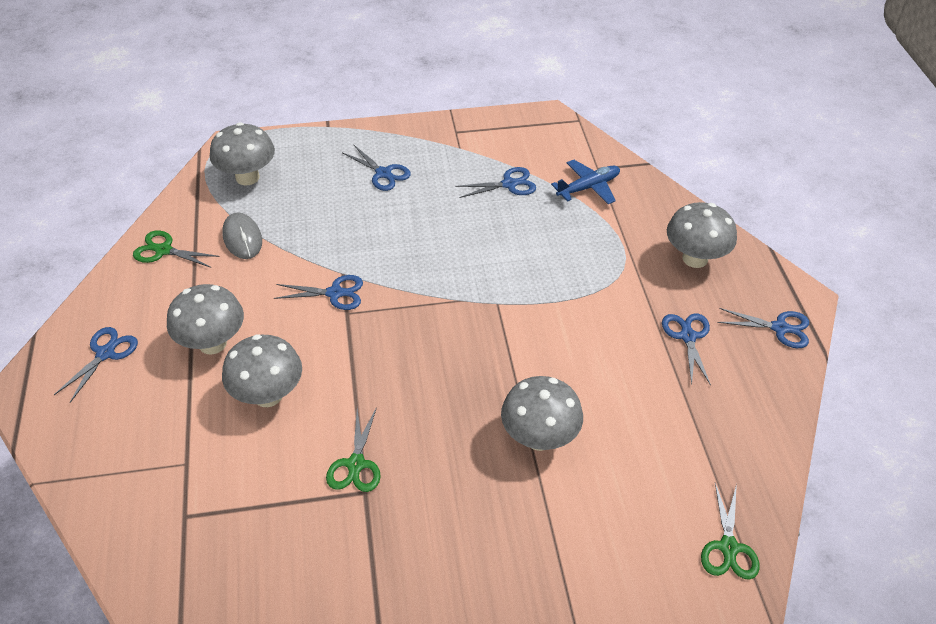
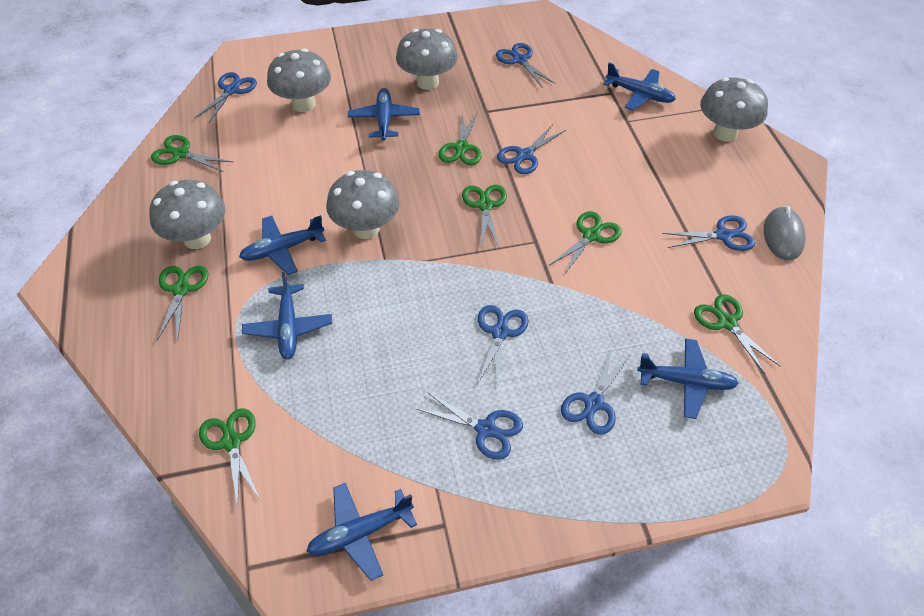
blue plane: 1 -> 6
blue scissors: 6 -> 7
green scissors: 3 -> 7

